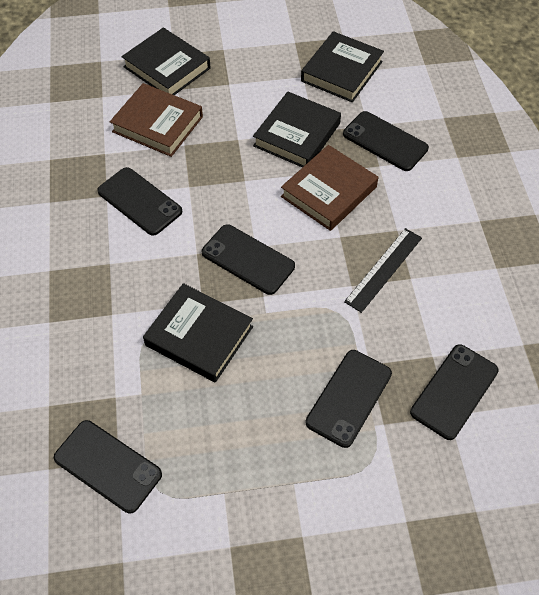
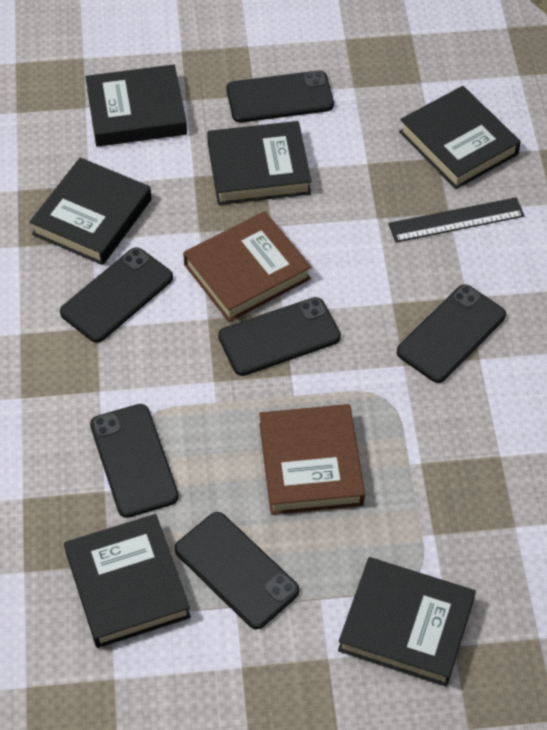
black book: 4 -> 6

